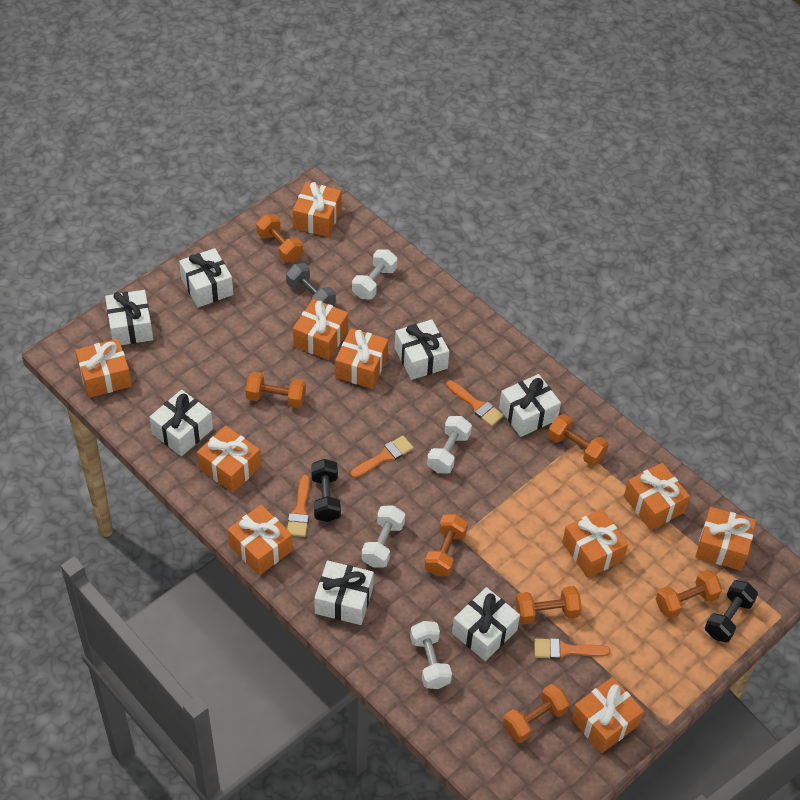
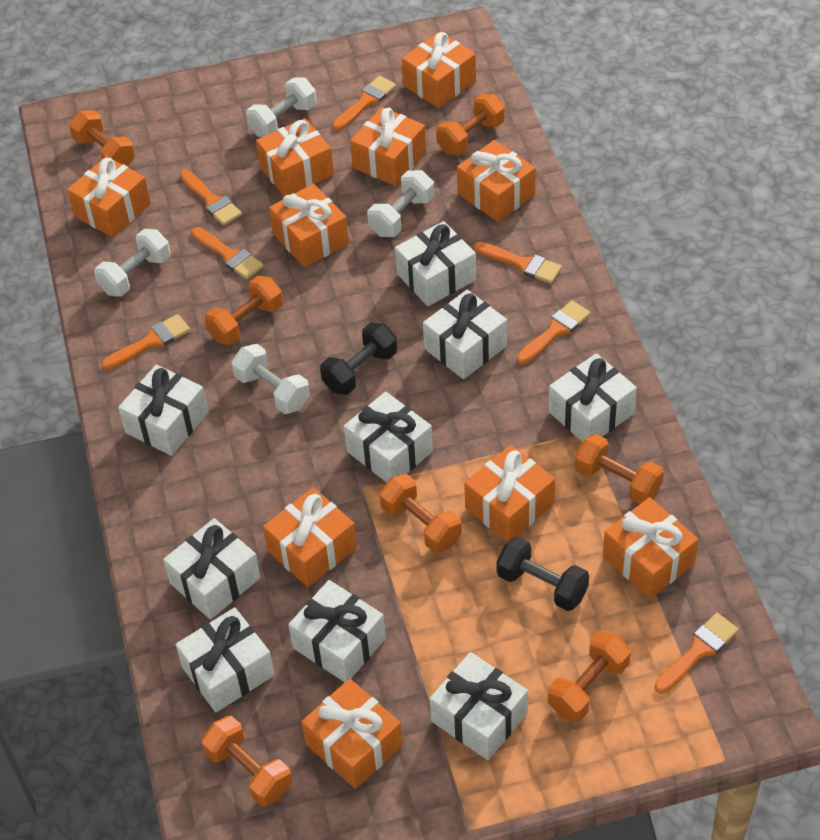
grey dumbbell: 1 -> 0
orange brush: 4 -> 7
white gift: 7 -> 9

